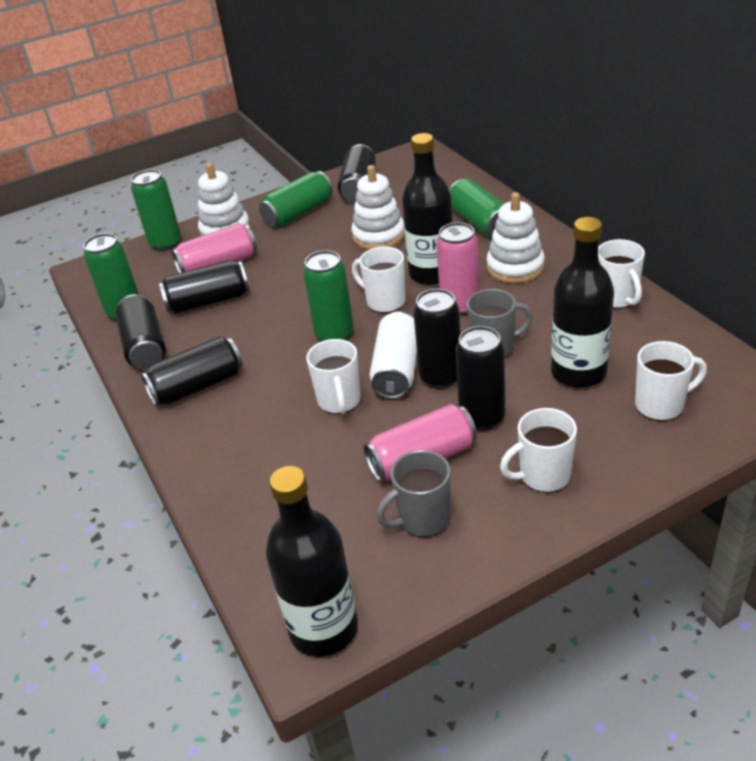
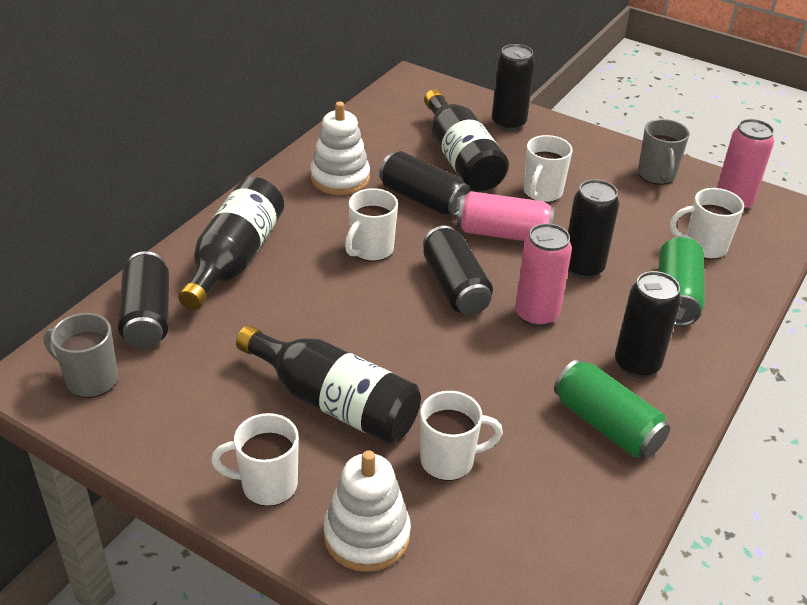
green can: 5 -> 2
white can: 1 -> 0
white stacking toy: 3 -> 2

